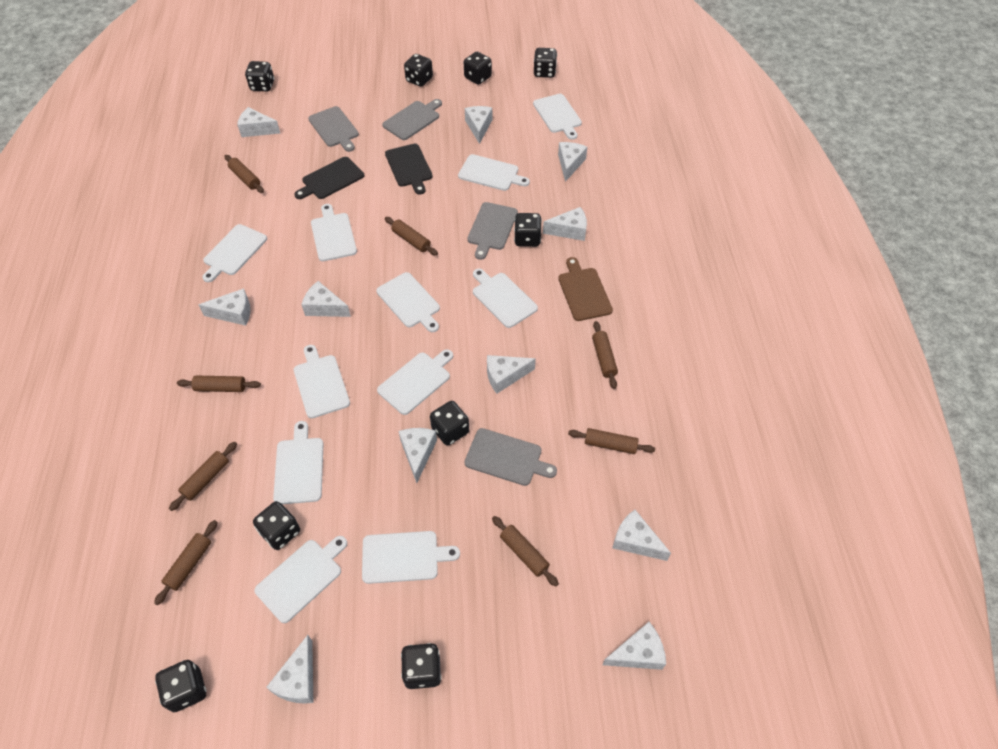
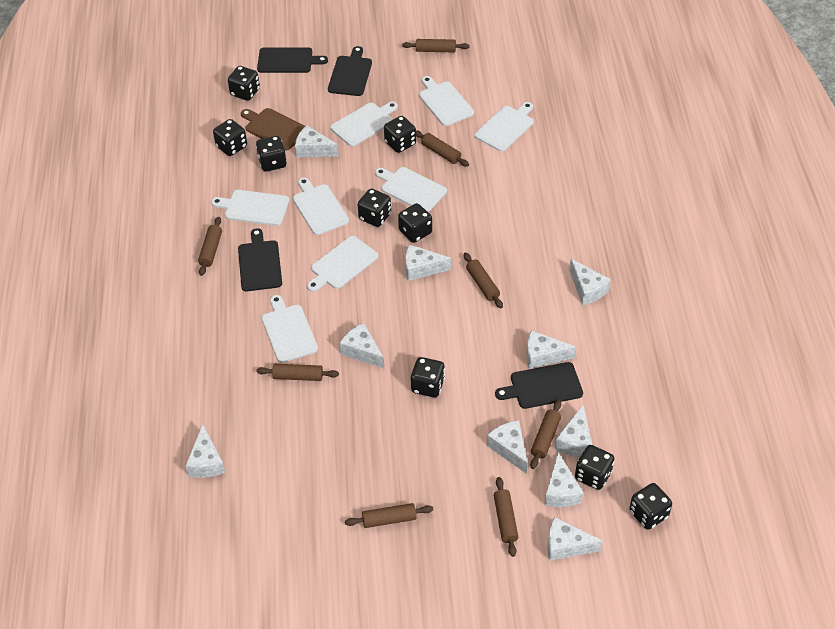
black cutting board: 2 -> 4
grey cutting board: 4 -> 0
white cheese: 11 -> 10
white cutting board: 11 -> 8

